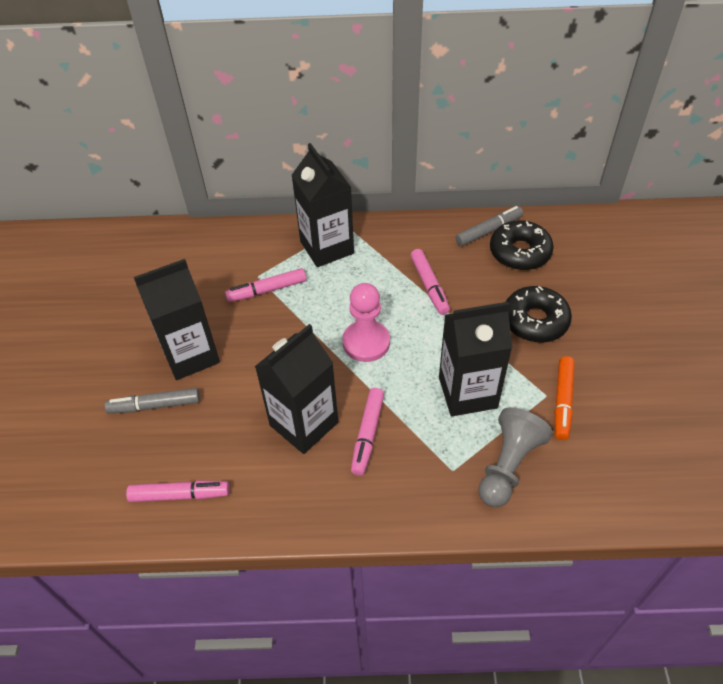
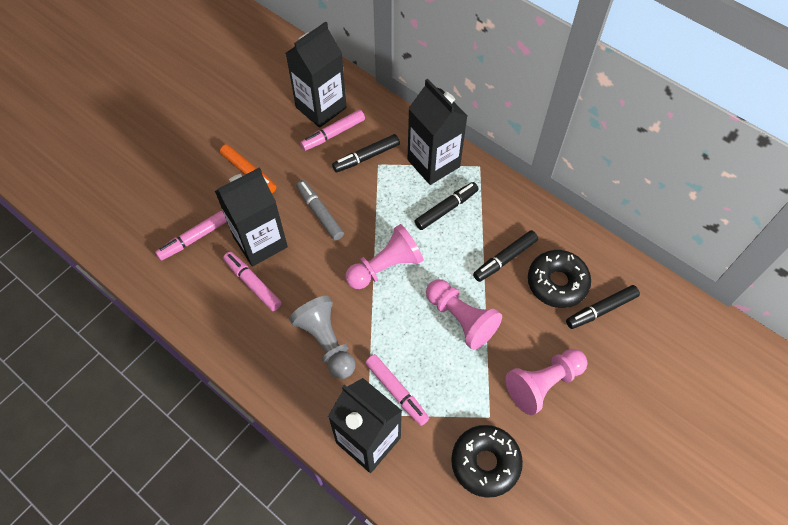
black marker: 0 -> 4
grey marker: 2 -> 1
pink pawn: 1 -> 3

